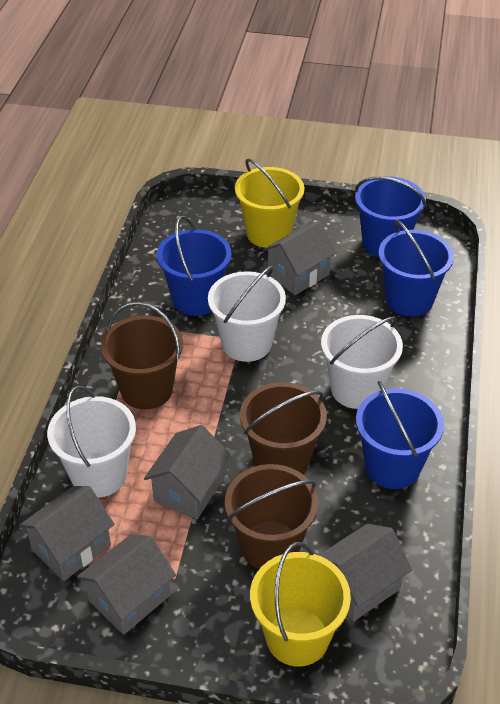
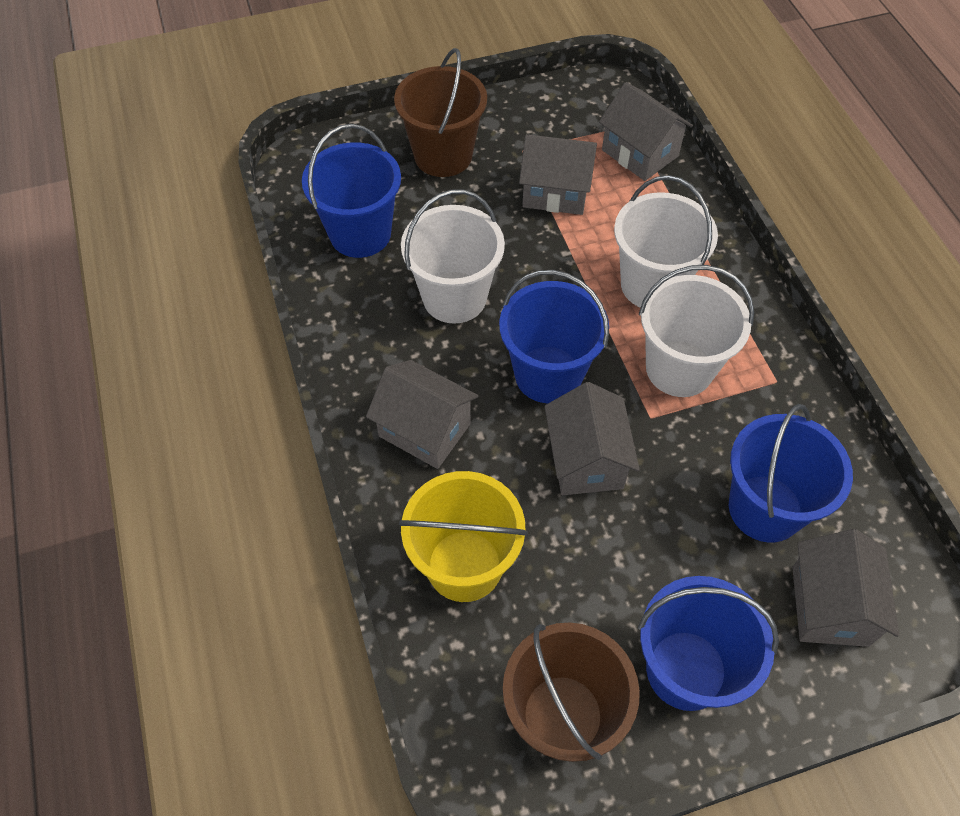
brown bucket: 3 -> 2
yellow bucket: 2 -> 1

